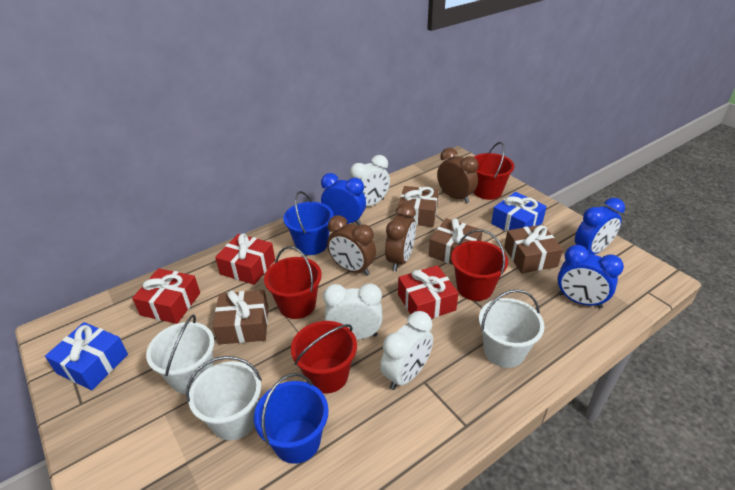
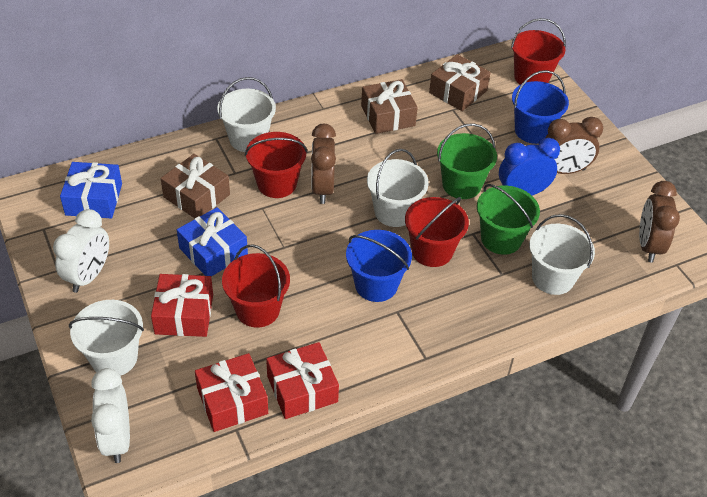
blue clock: 3 -> 1
brown gift: 4 -> 3
green bucket: 0 -> 2
white bucket: 3 -> 4
white clock: 3 -> 2

